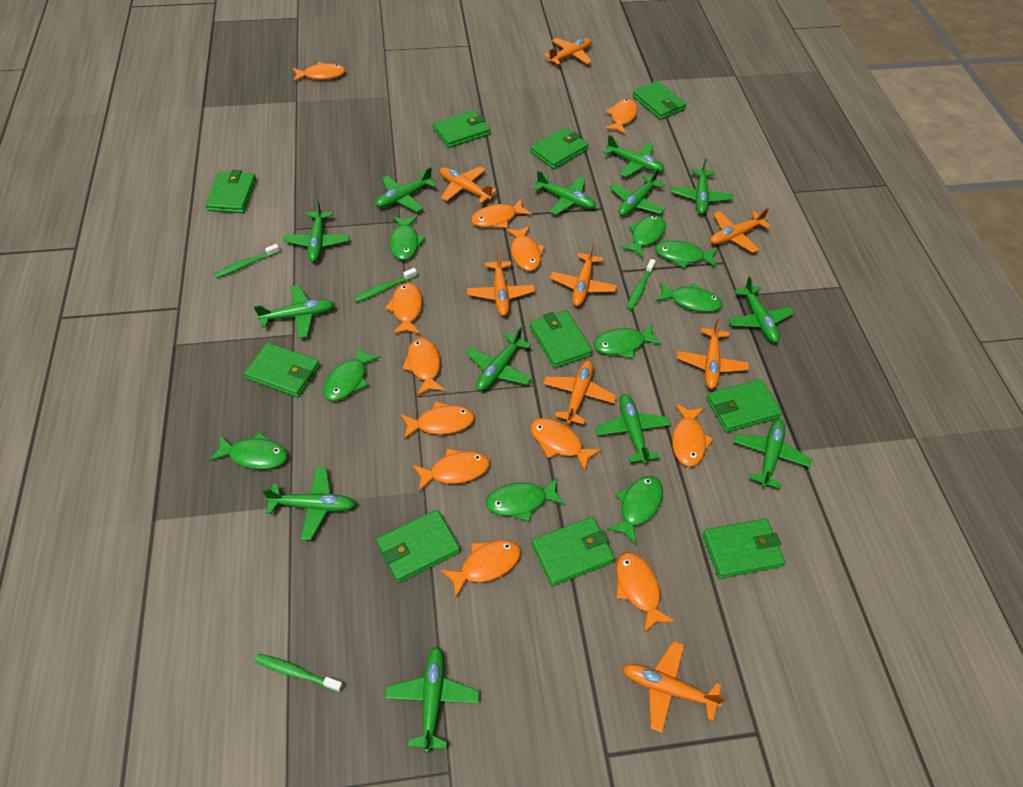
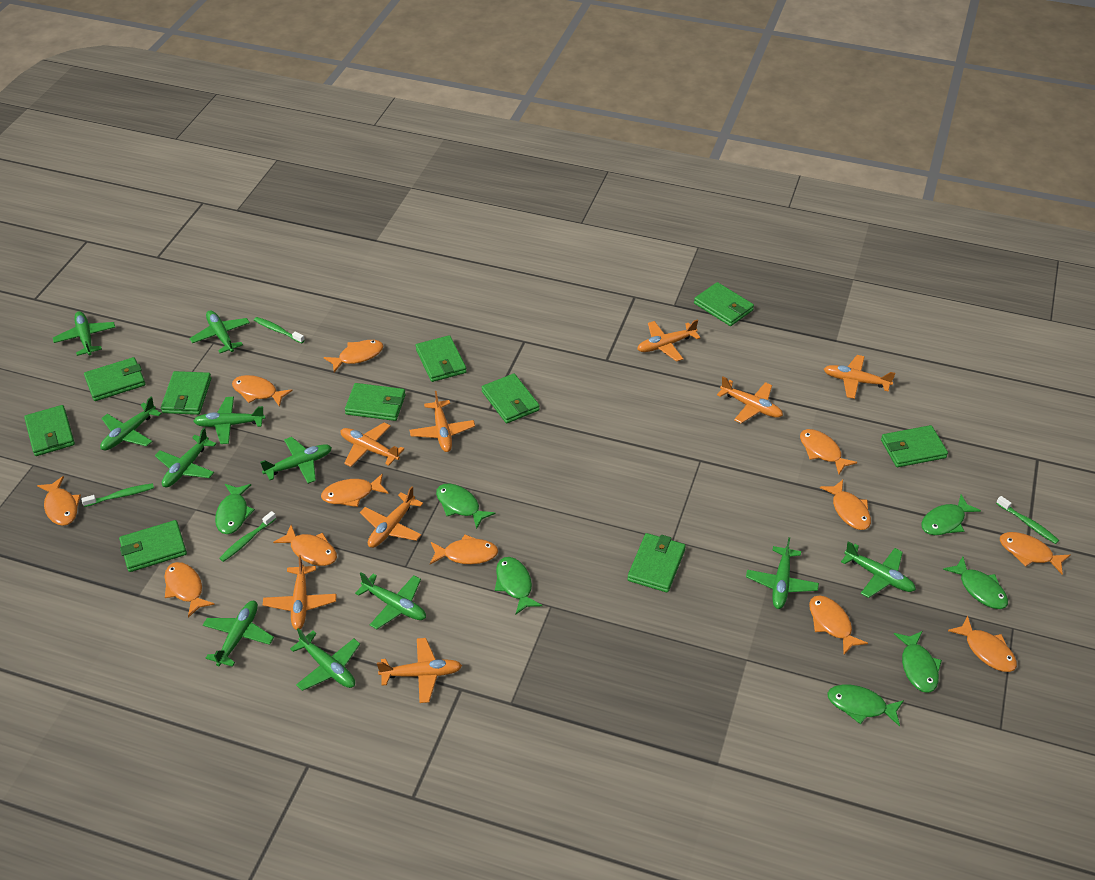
green fish: 9 -> 7
green plane: 13 -> 11

